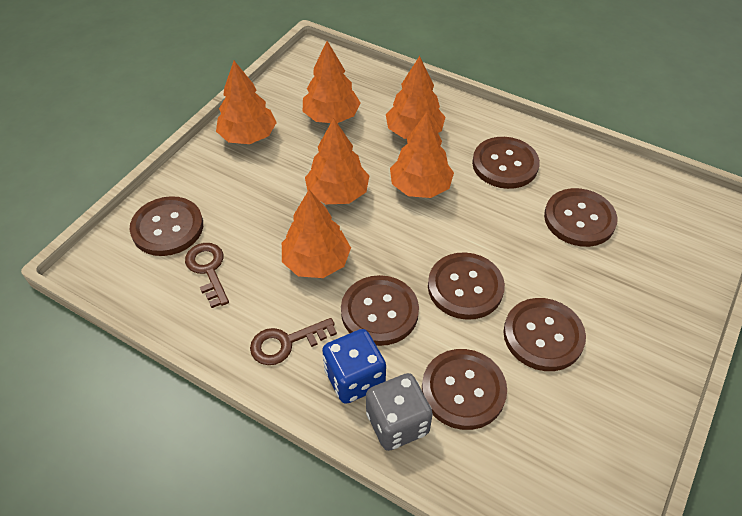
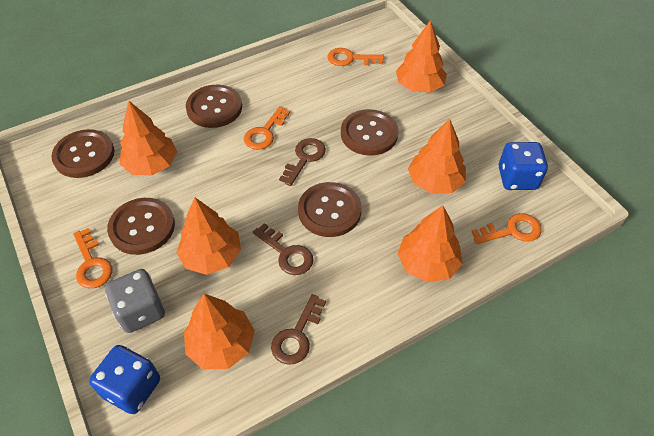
blue dice: 1 -> 2
brown button: 7 -> 5
brown key: 2 -> 3
orange key: 0 -> 4

